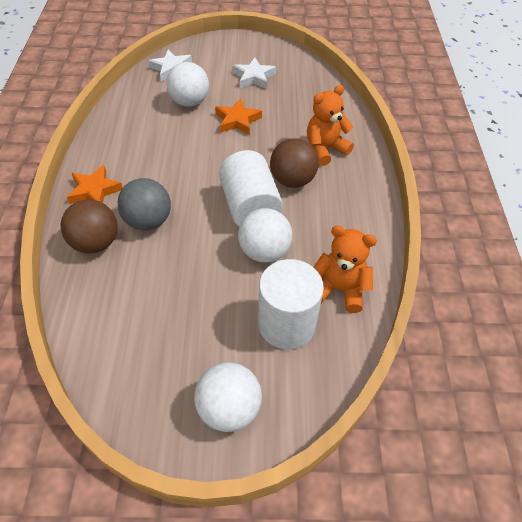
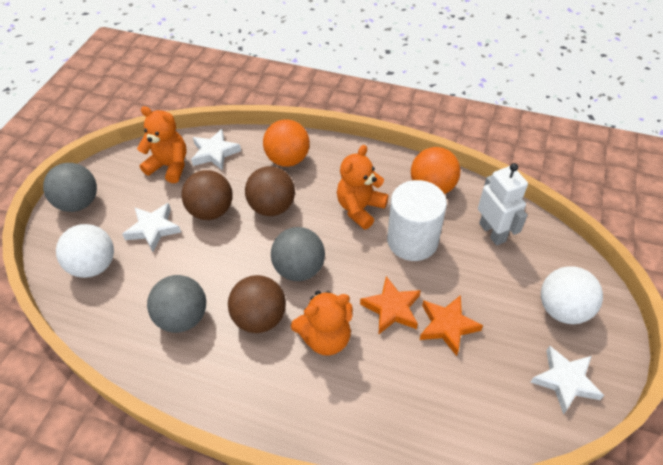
brown ball: 2 -> 3
grey ball: 1 -> 3
orange ball: 0 -> 2
orange teddy bear: 2 -> 3
white ball: 3 -> 2
white cylinder: 2 -> 1
white robot: 0 -> 1
white star: 2 -> 3

